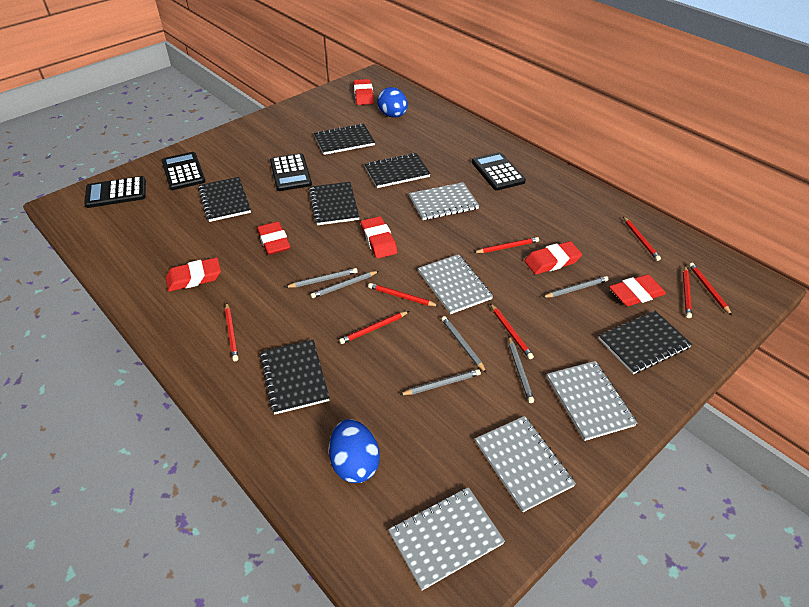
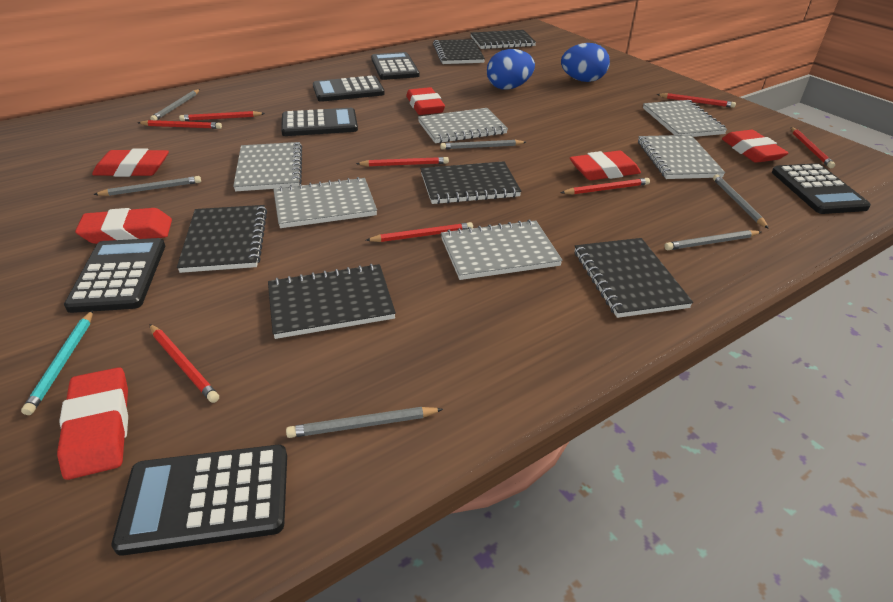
black calculator: 4 -> 6
grey notebook: 5 -> 6
turquoise pencil: 0 -> 1

